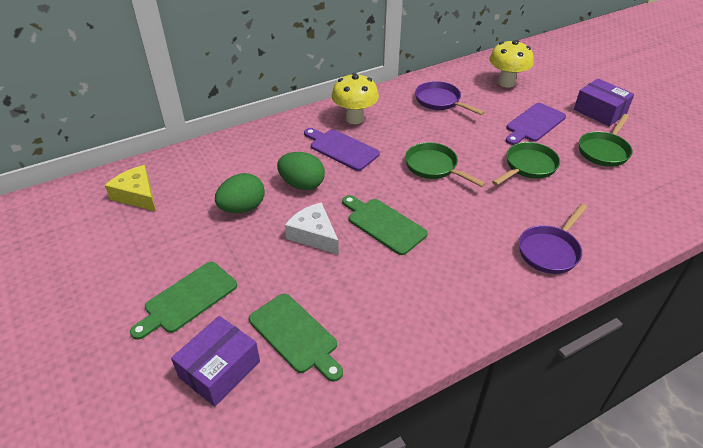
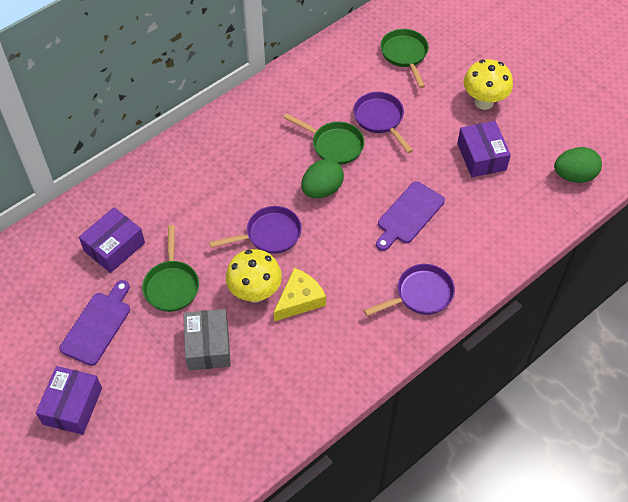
green cutting board: 3 -> 0
grey box: 0 -> 1
purple box: 2 -> 3
purple pan: 2 -> 3
white cheese: 1 -> 0

